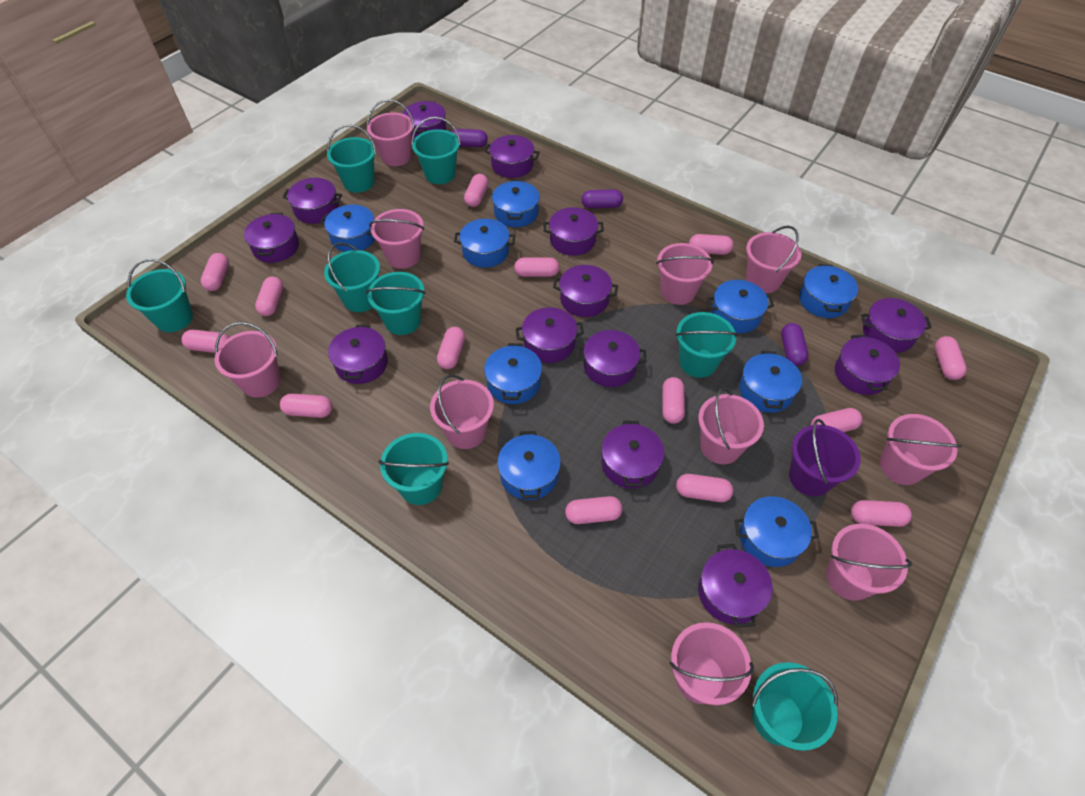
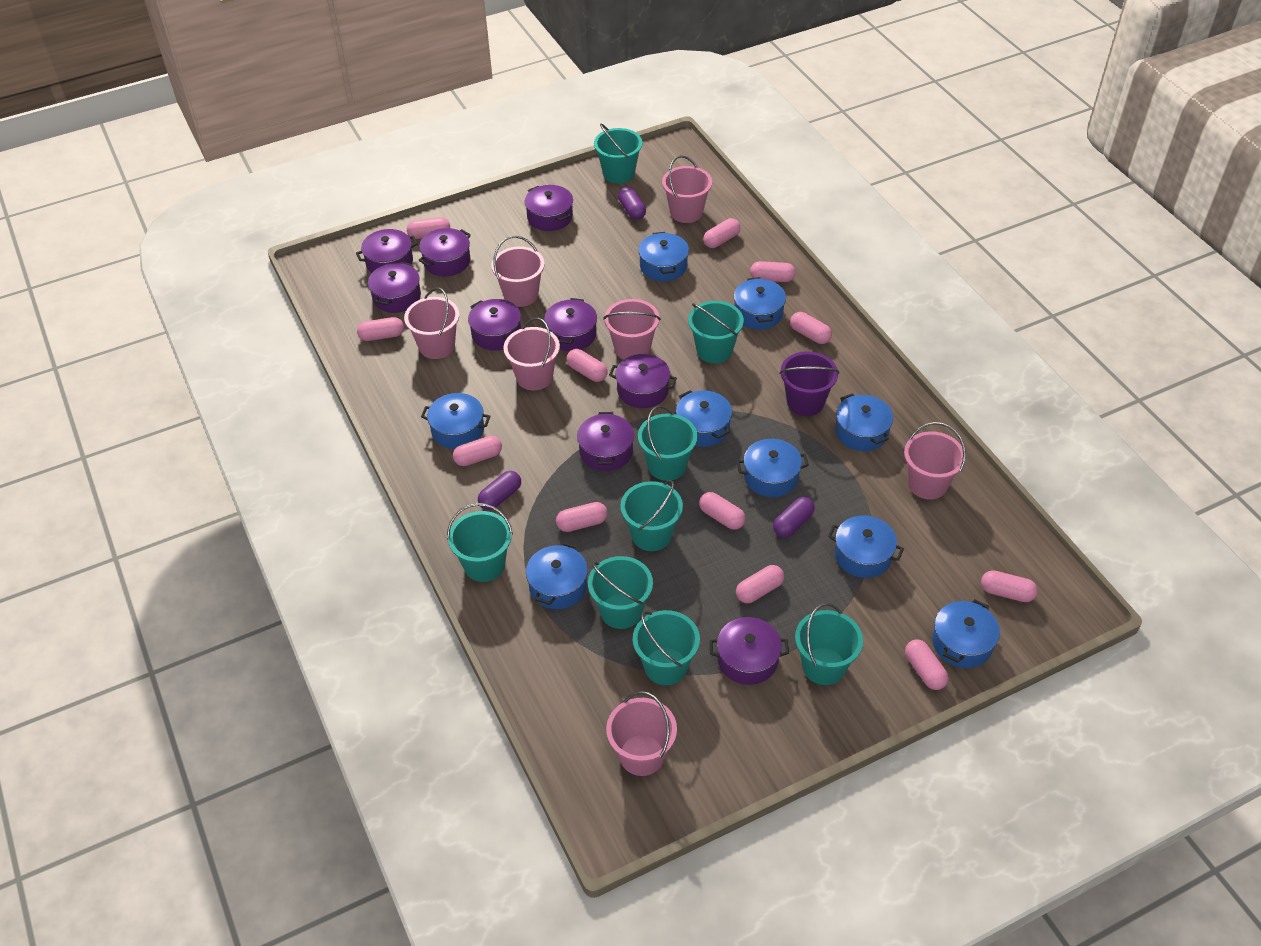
pink bucket: 10 -> 7
pink capsule: 14 -> 12
purple pot: 13 -> 9

